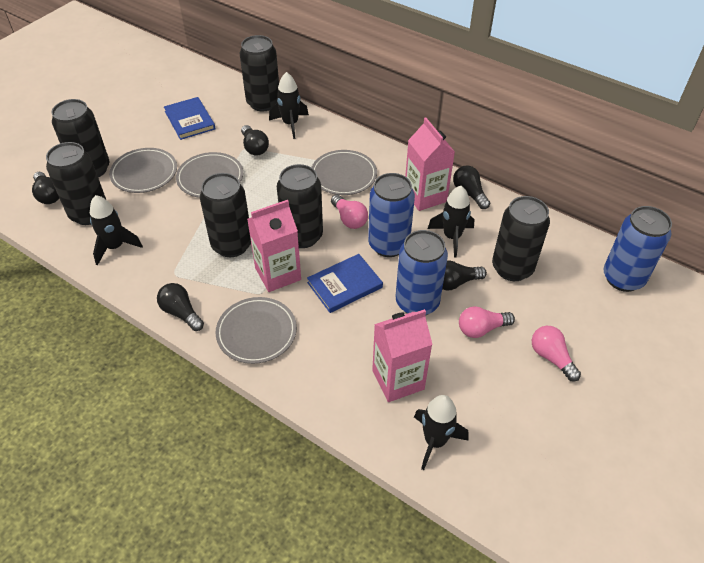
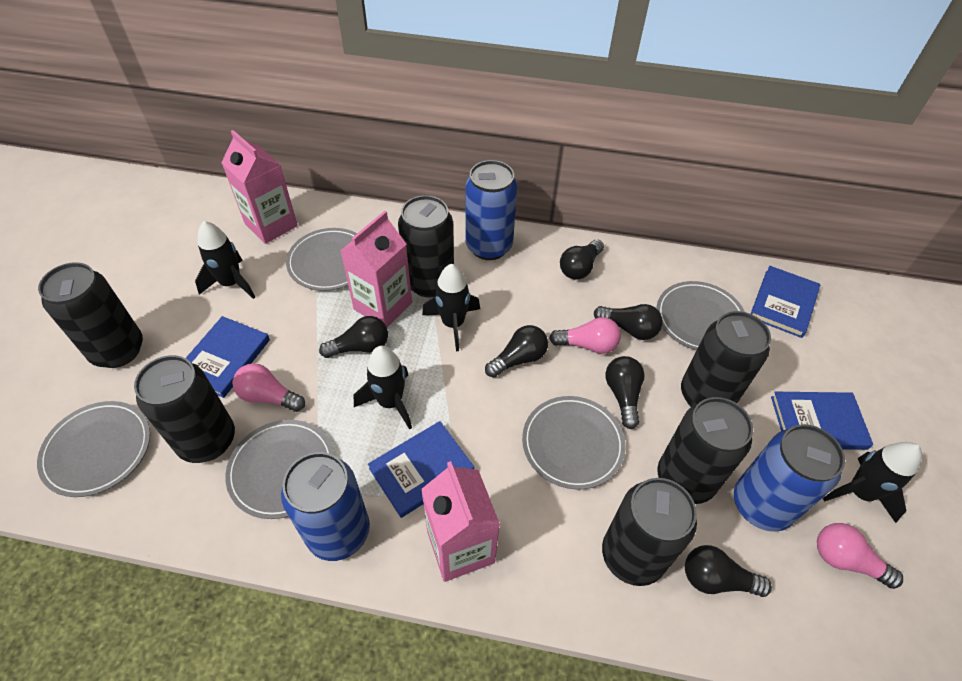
black light bulb: 5 -> 6
blue book: 2 -> 4
grey plate: 4 -> 5

